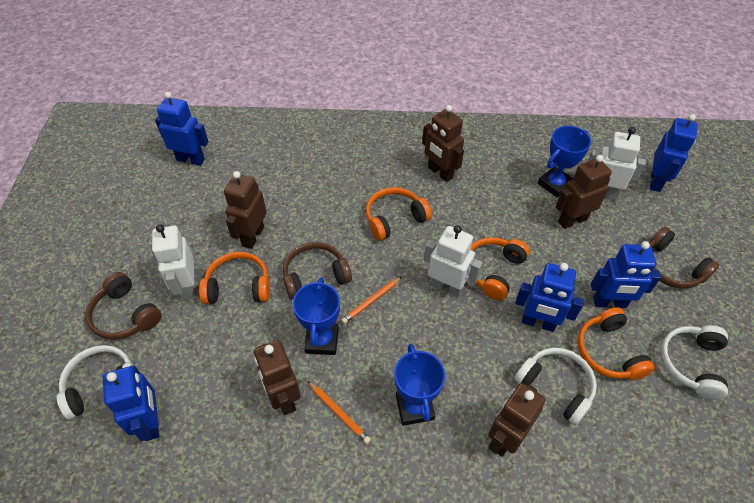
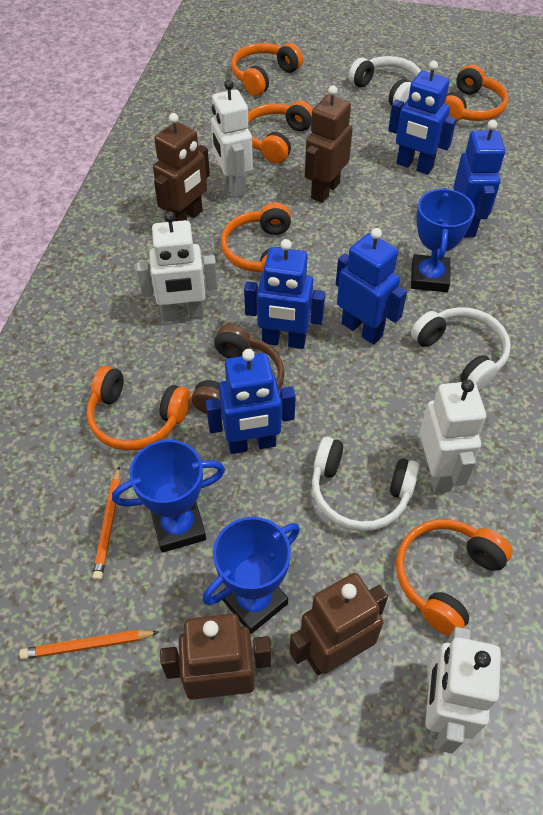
brown headphones: 3 -> 1
brown robot: 5 -> 4
orange headphones: 4 -> 6
white robot: 3 -> 4

